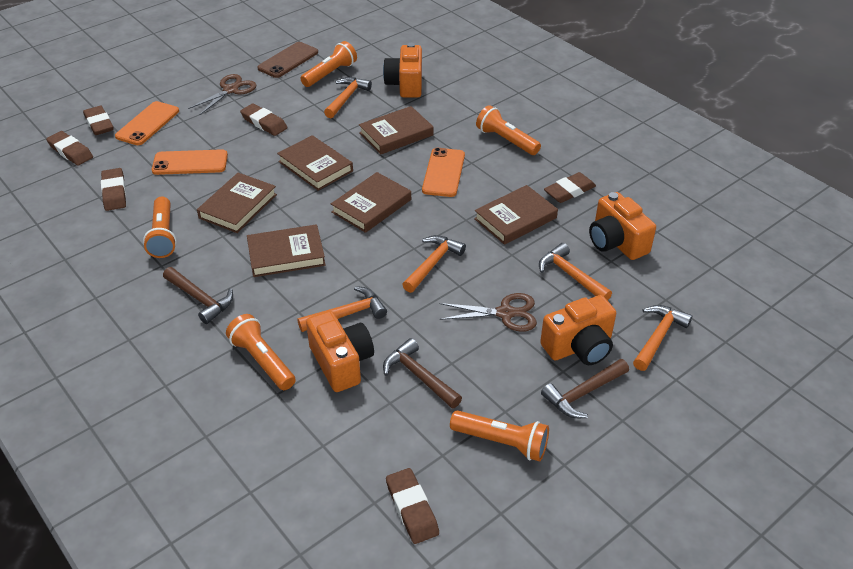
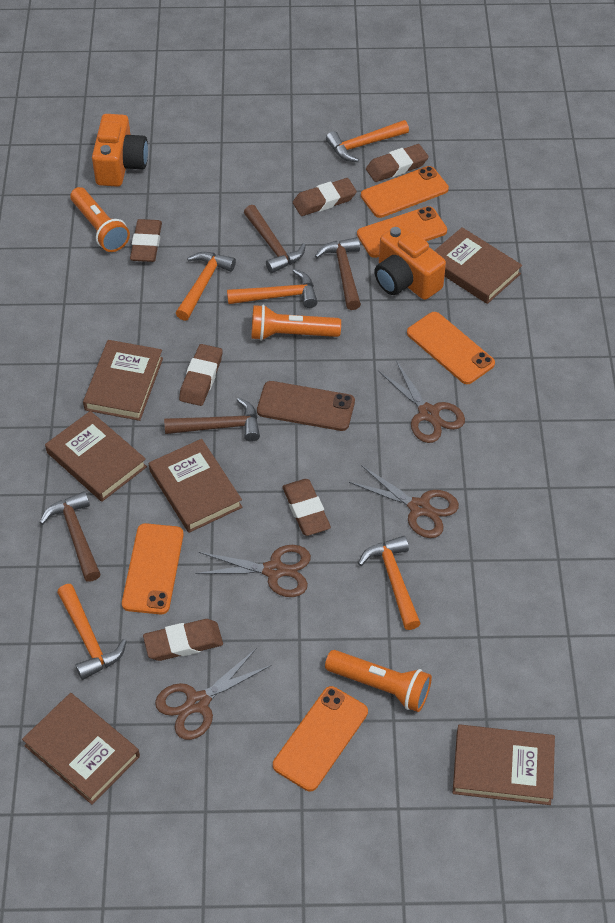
brown hammer: 3 -> 4
brown scissors: 2 -> 4
orange camera: 4 -> 2
orange flashlight: 5 -> 3
orange phone: 3 -> 5

